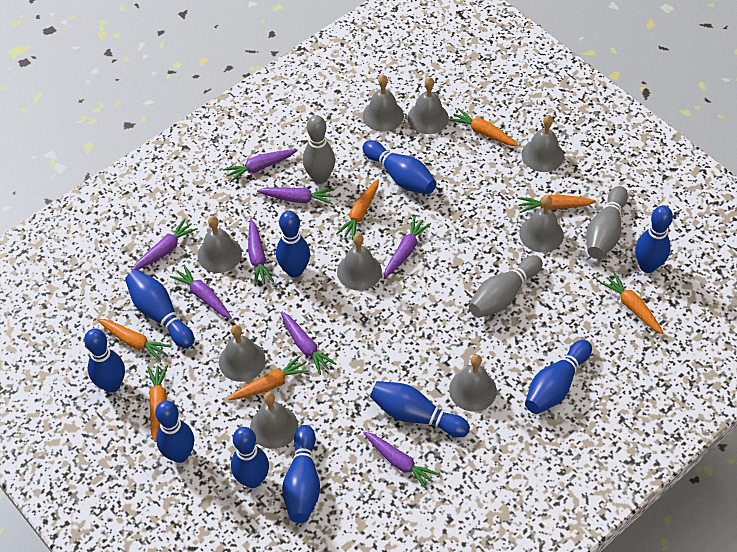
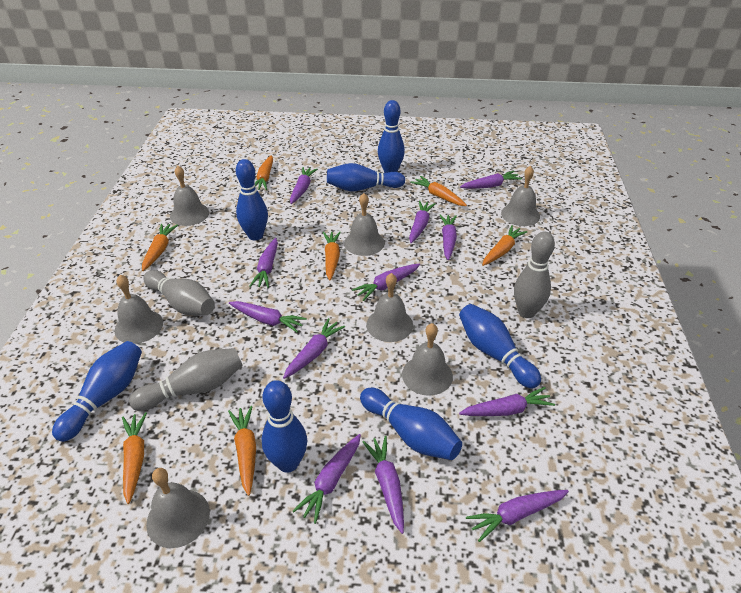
blue bowling pin: 10 -> 7
grey bell: 9 -> 7
purple carrot: 8 -> 12

